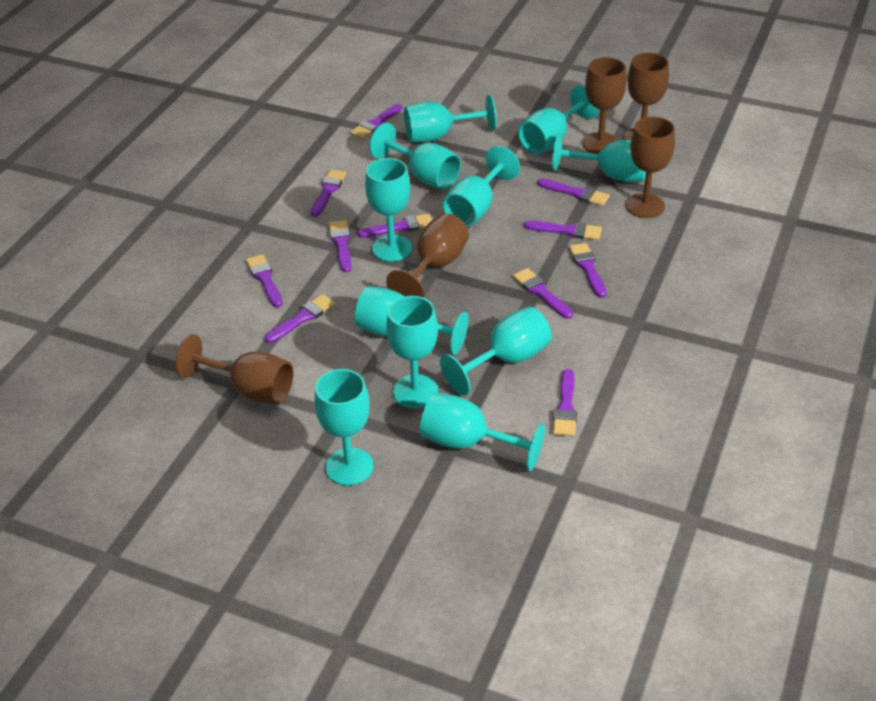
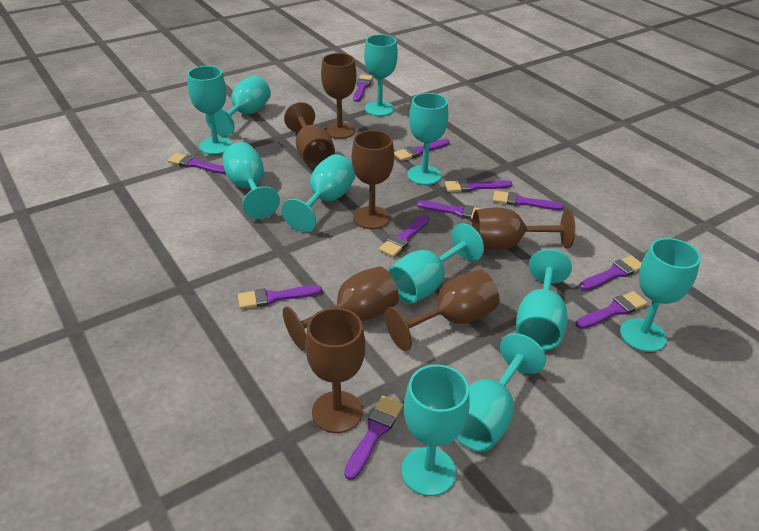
brown goblet: 5 -> 7

